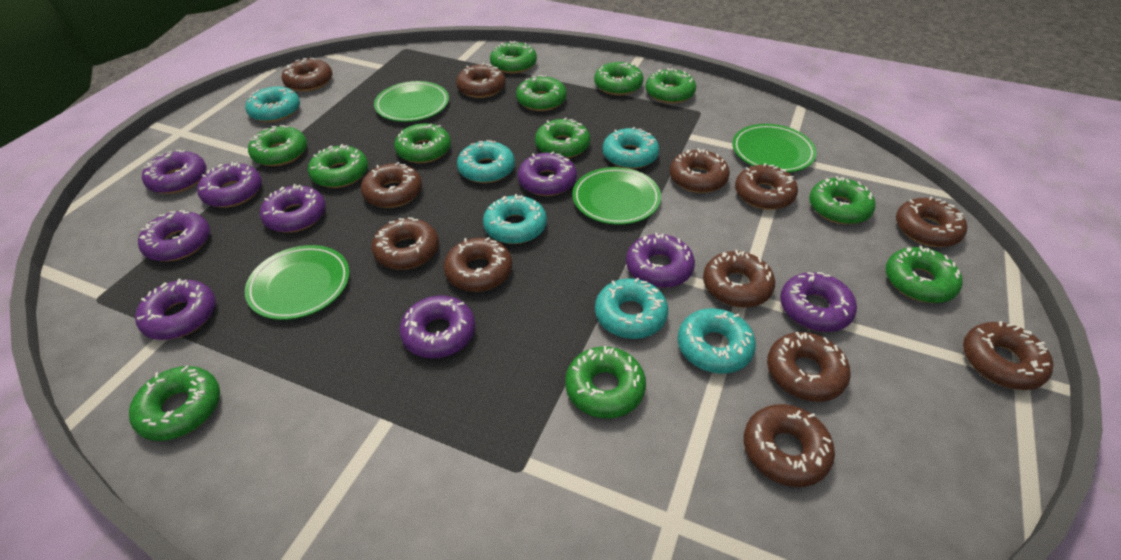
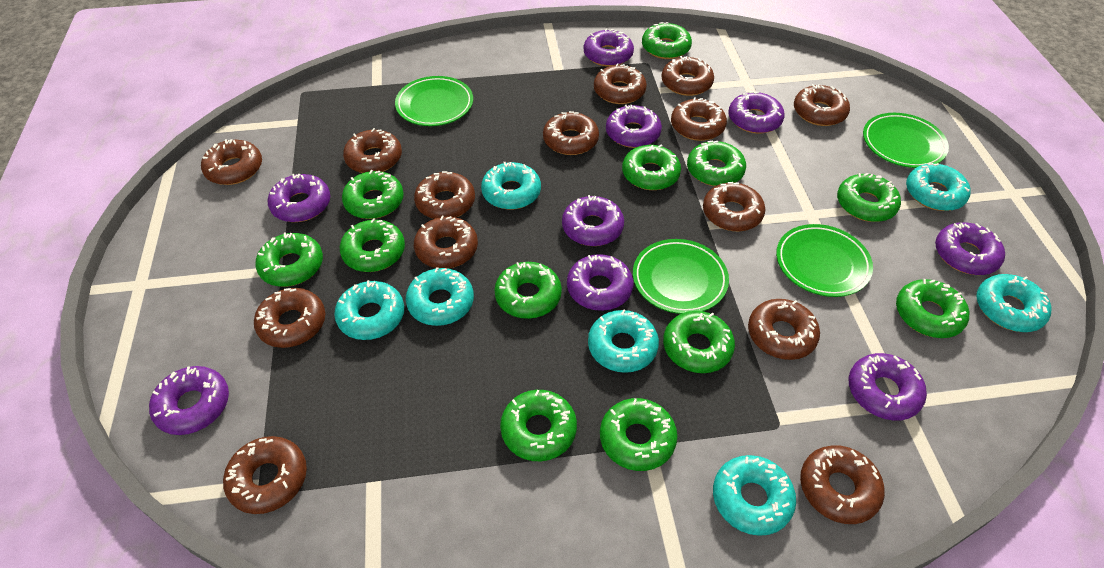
brown donut: 12 -> 14
turquoise donut: 6 -> 7

